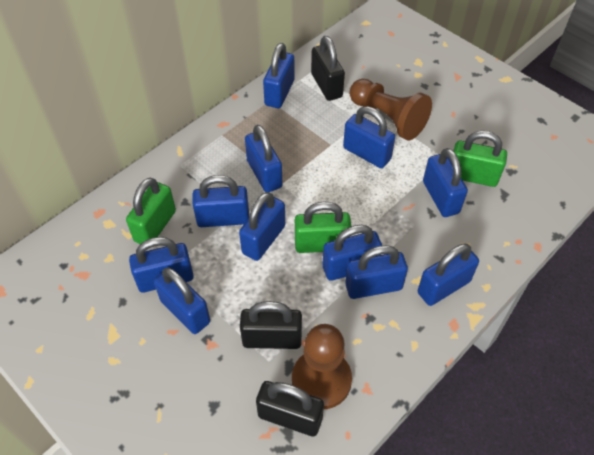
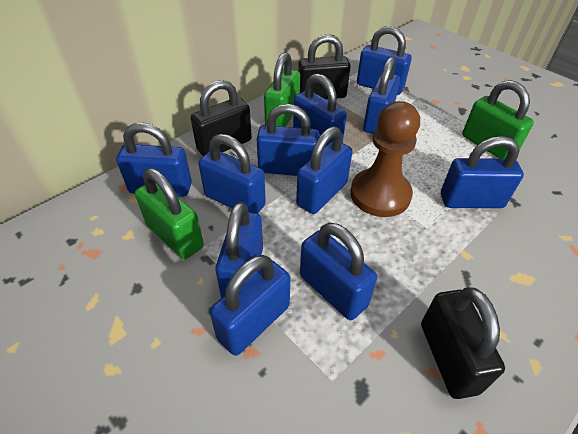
brown pawn: 2 -> 1

